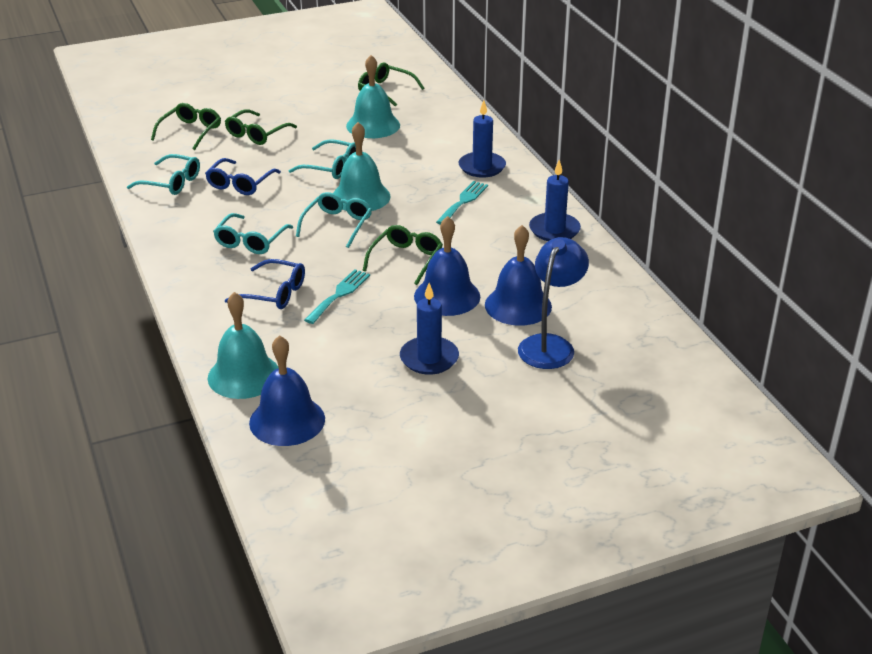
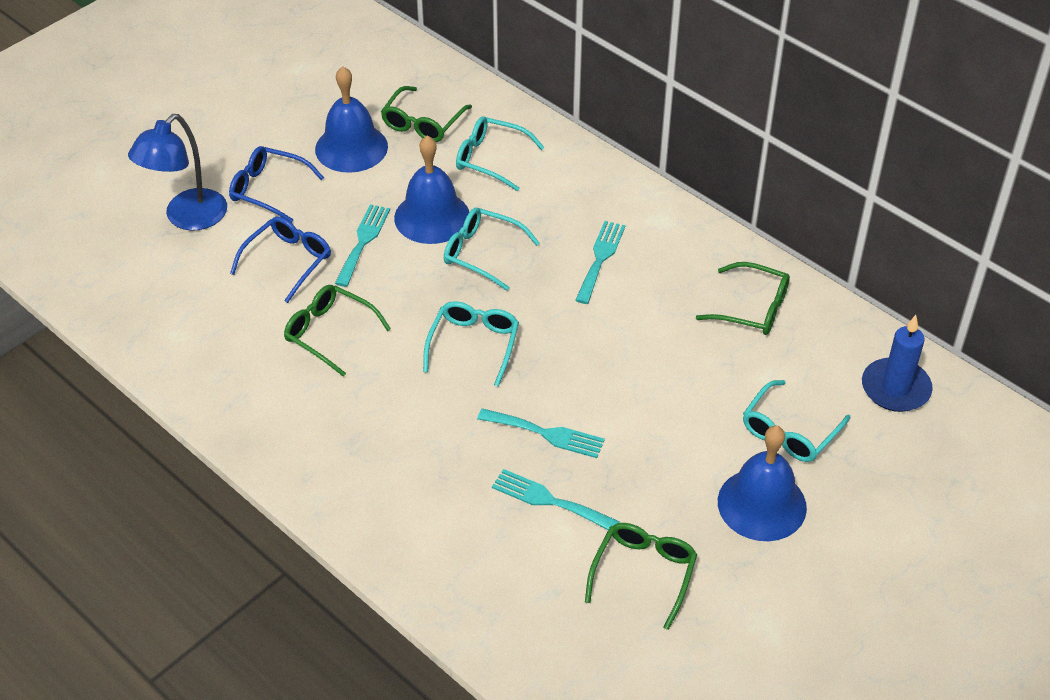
blue candle: 3 -> 1
turquoise bell: 3 -> 0
turquoise fork: 2 -> 4

